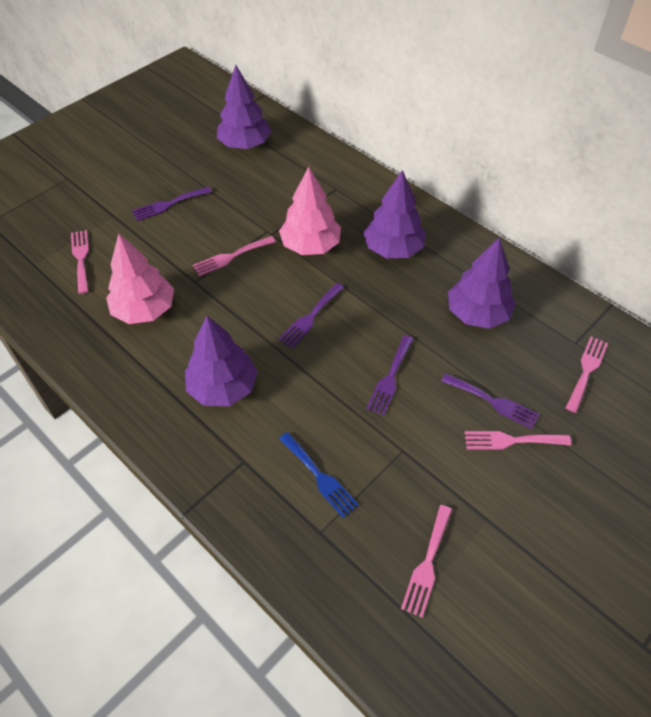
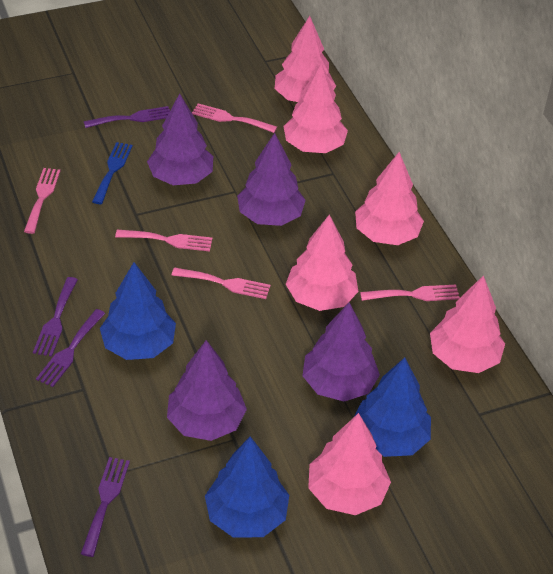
blue tree: 0 -> 3
pink tree: 2 -> 6

